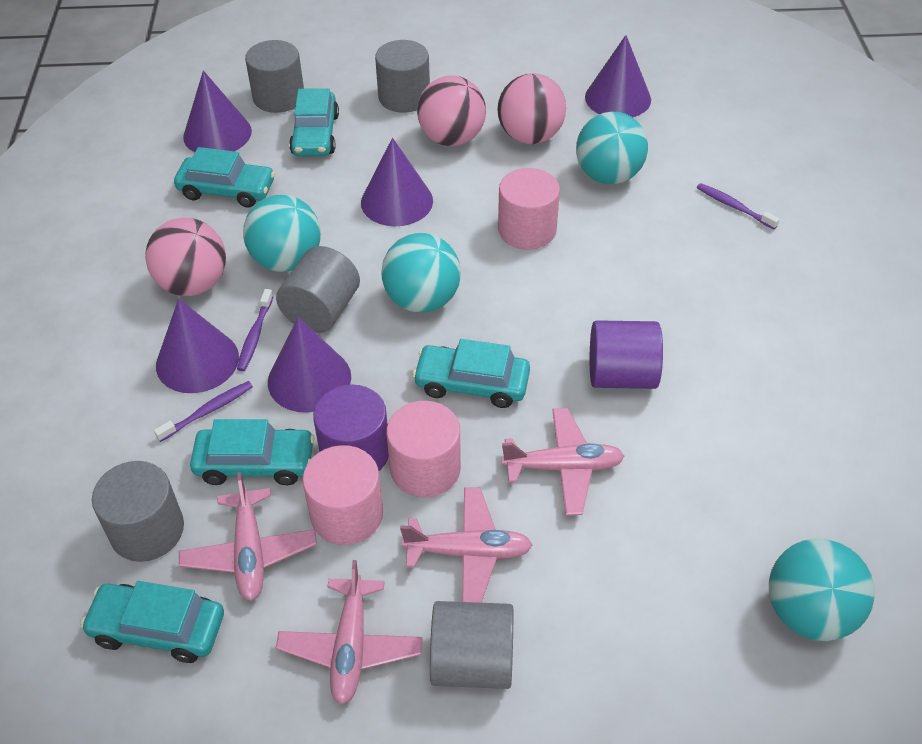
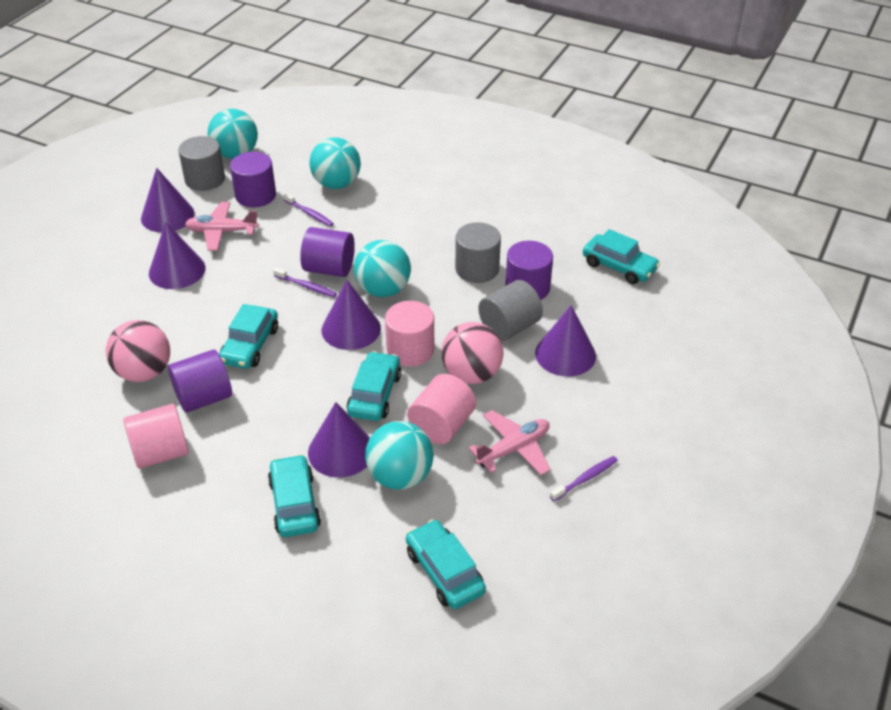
grey cylinder: 5 -> 3
pink ball: 3 -> 2
pink plane: 4 -> 2
purple cylinder: 2 -> 4

